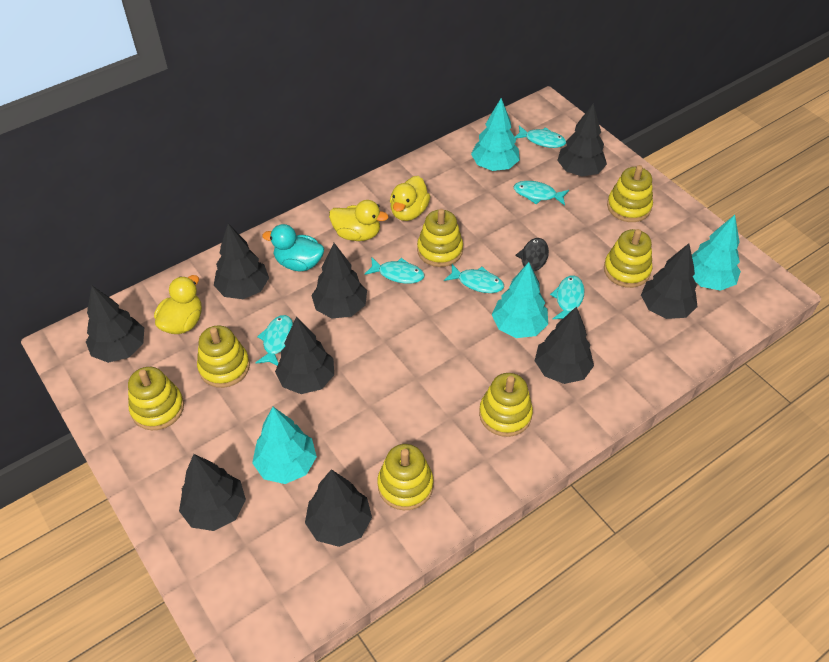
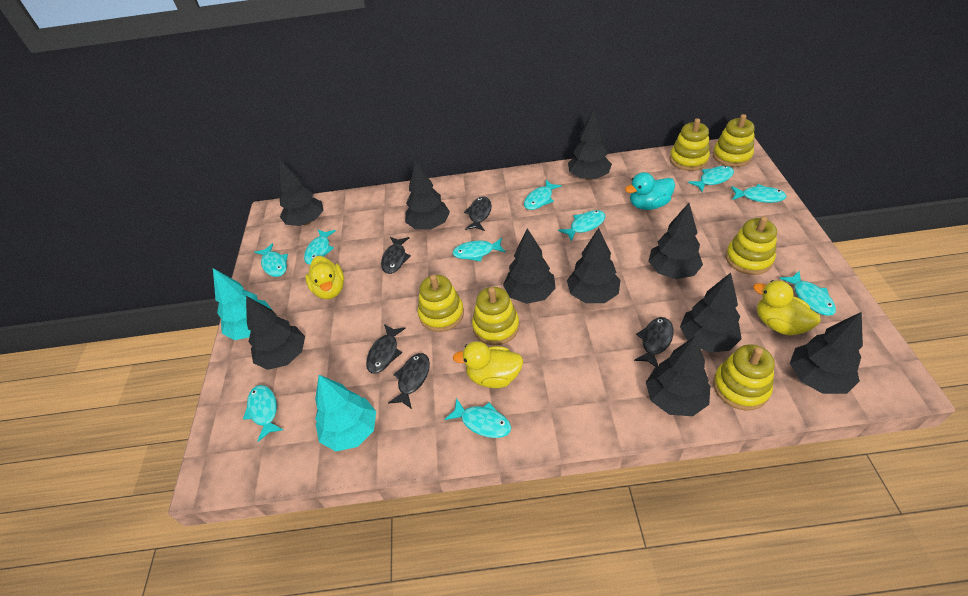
black fish: 1 -> 5
black tree: 9 -> 10
turquoise fish: 6 -> 10
turquoise tree: 4 -> 2
yellow stacking toy: 7 -> 6

